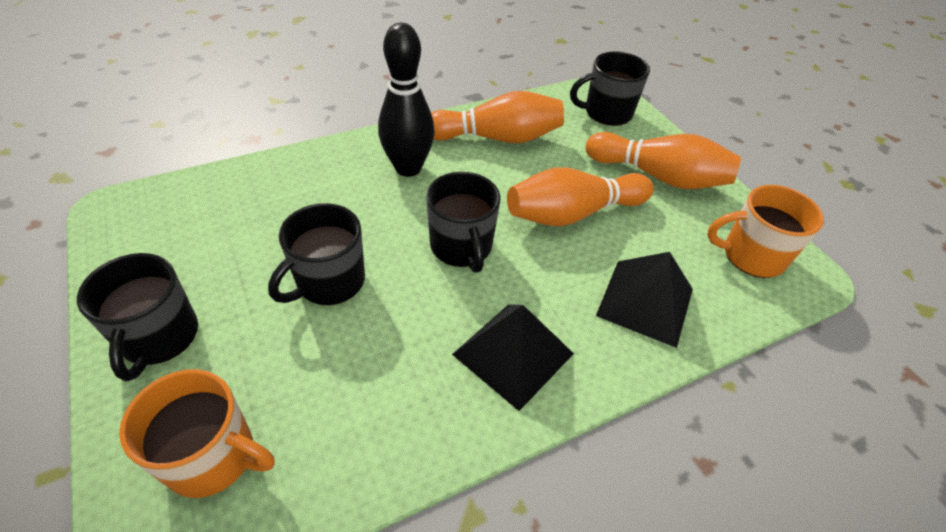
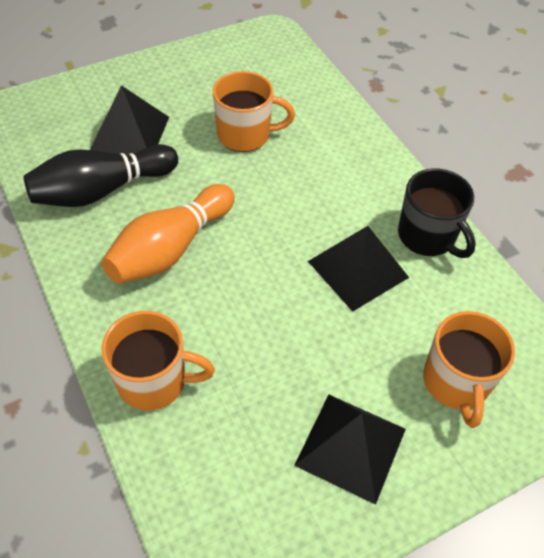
black mug: 4 -> 1
black pyramid: 2 -> 3
orange bowling pin: 3 -> 1
orange mug: 2 -> 3

